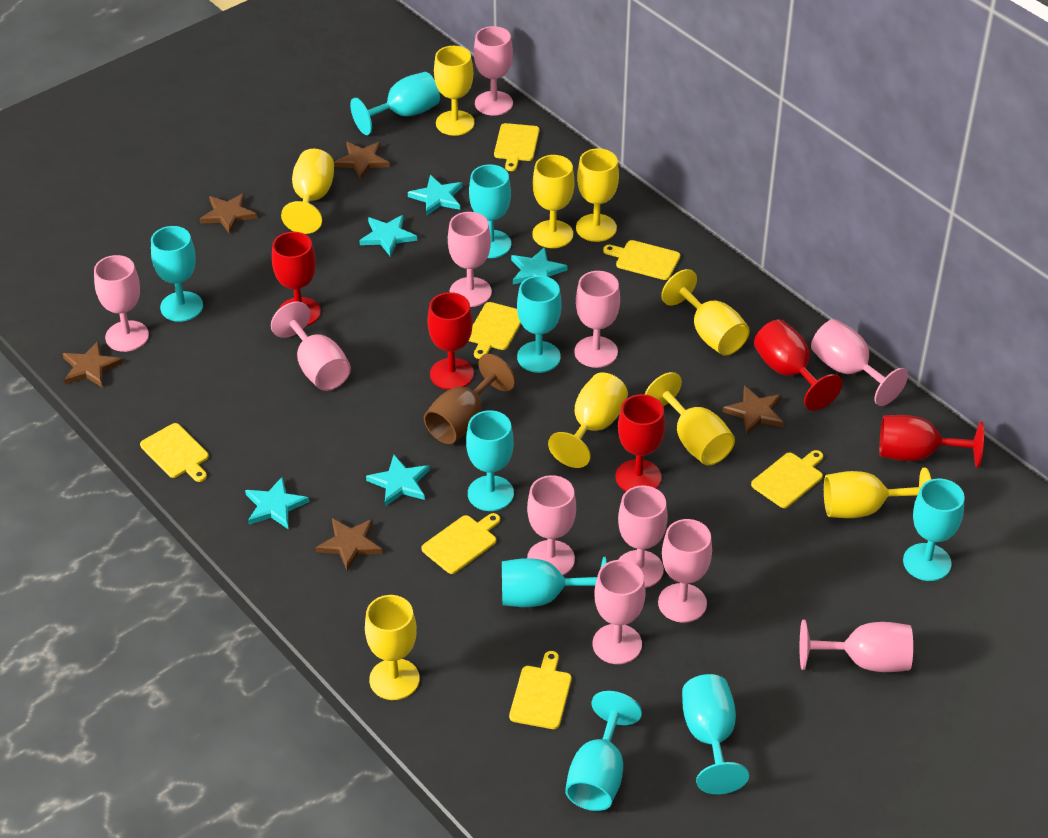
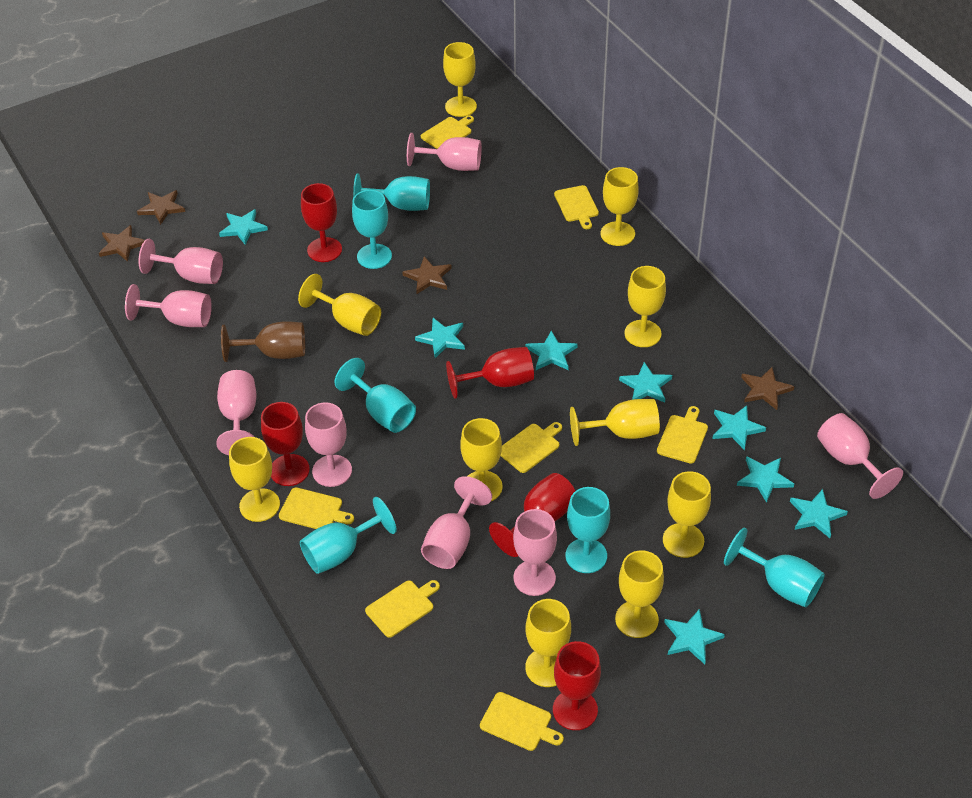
brown star: 5 -> 4
pink goblet: 11 -> 8
turquoise goblet: 9 -> 6
turquoise star: 5 -> 8
yellow goblet: 9 -> 10

